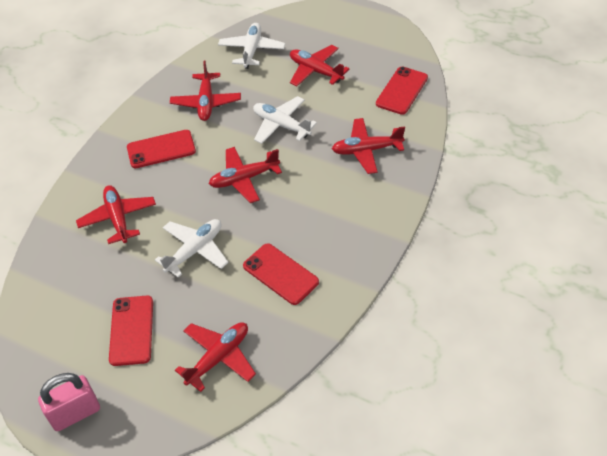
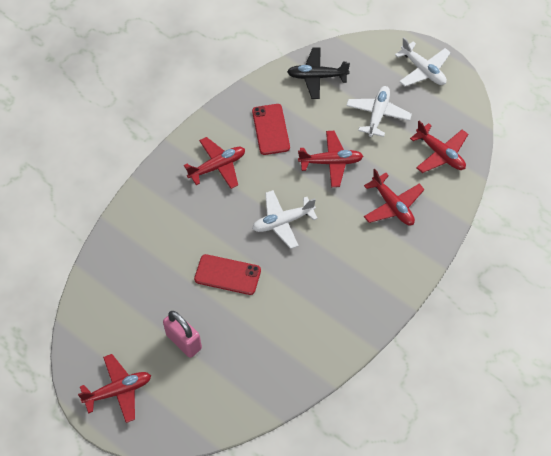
black plane: 0 -> 1
red phone: 4 -> 2
red plane: 6 -> 5

